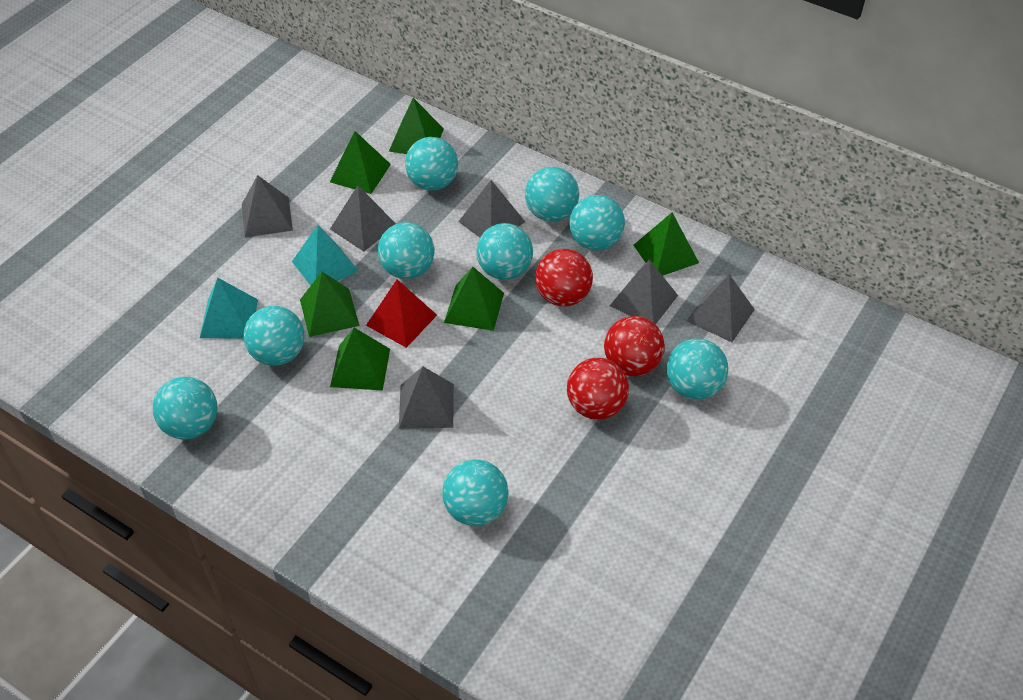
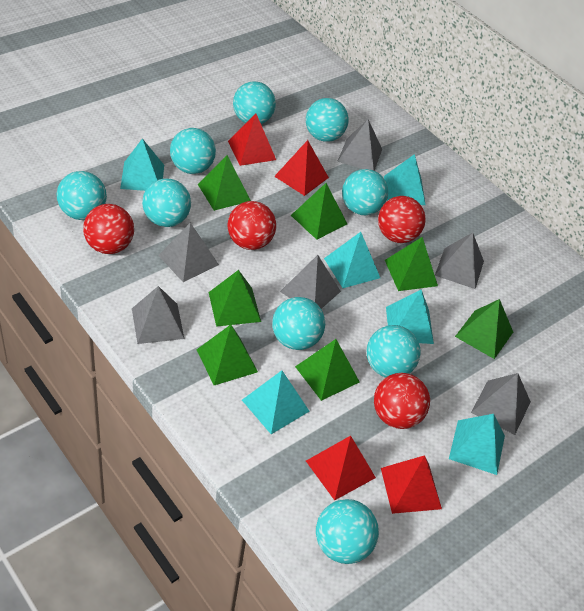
green pyramid: 6 -> 7
red ball: 3 -> 4
red pyramid: 1 -> 4
turquoise pyramid: 2 -> 6

